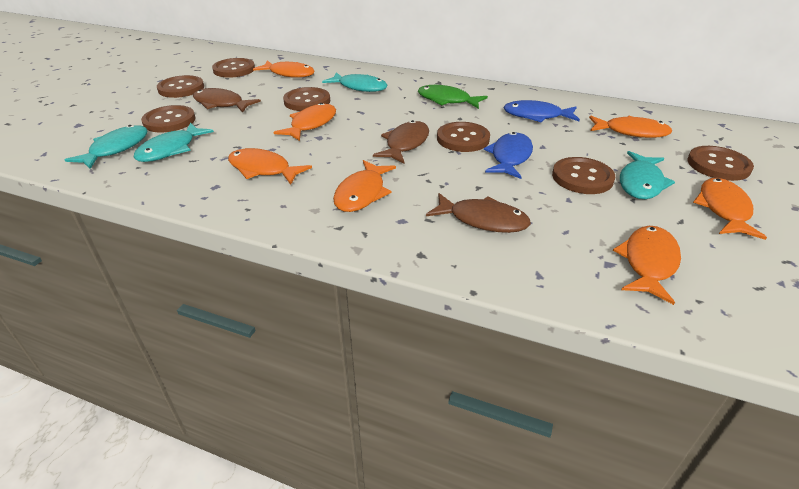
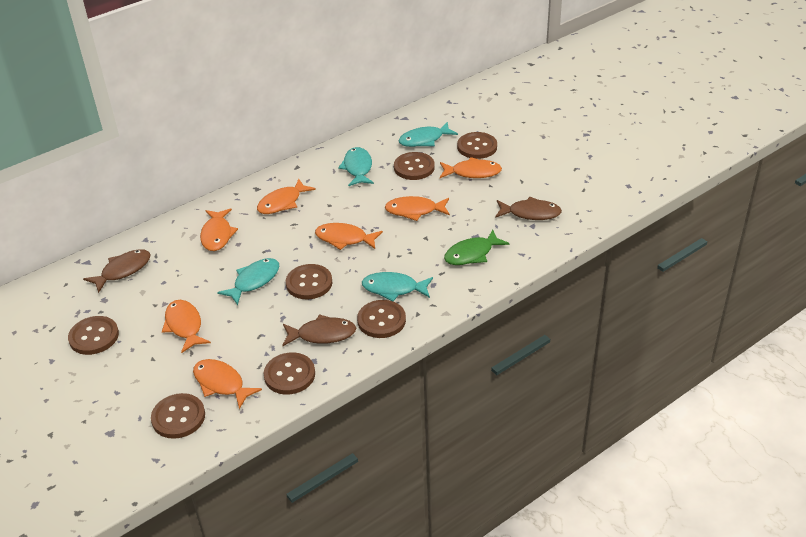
blue fish: 2 -> 0

